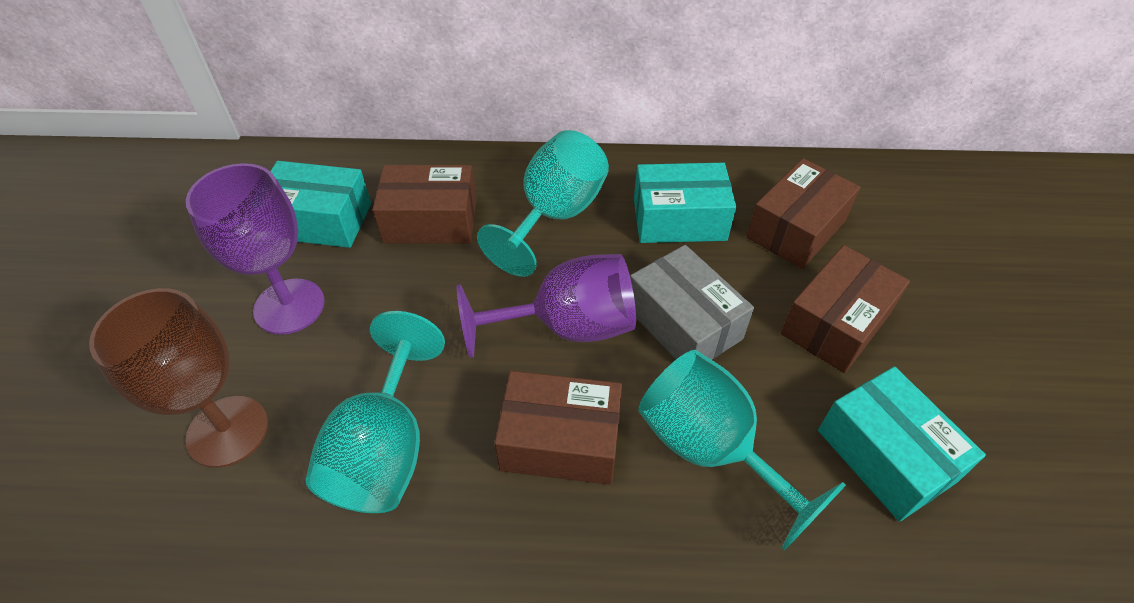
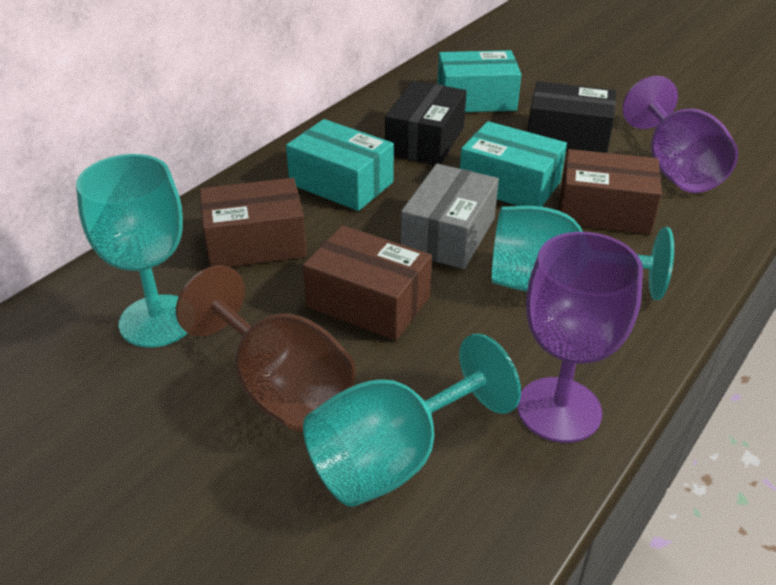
black box: 0 -> 2
brown box: 4 -> 3

